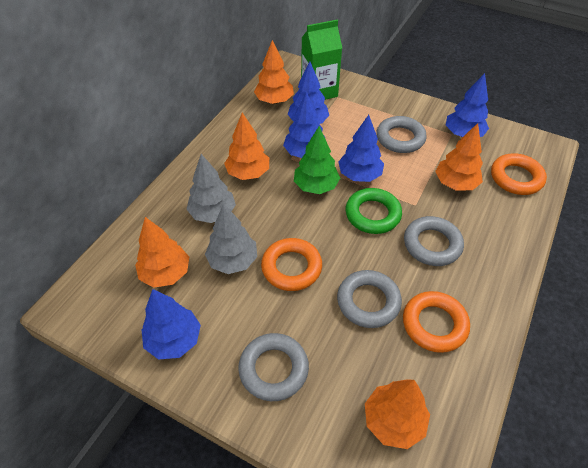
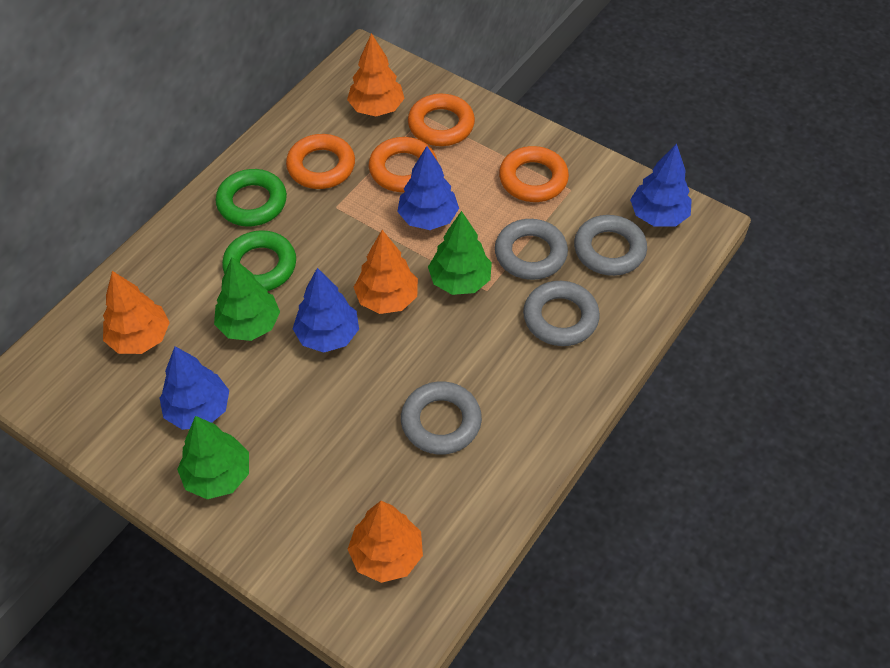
blue tree: 5 -> 4
green carton: 1 -> 0
green ring: 1 -> 2
green tree: 1 -> 3
grey tree: 2 -> 0
orange ring: 3 -> 4
orange tree: 5 -> 4

